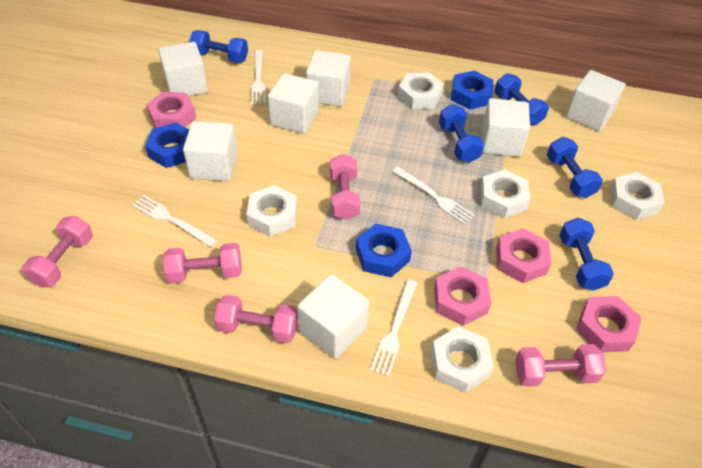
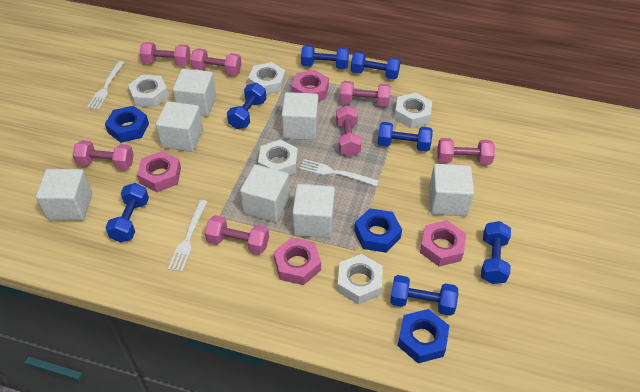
blue dumbbell: 5 -> 7
pink dumbbell: 5 -> 7
white fork: 4 -> 3

